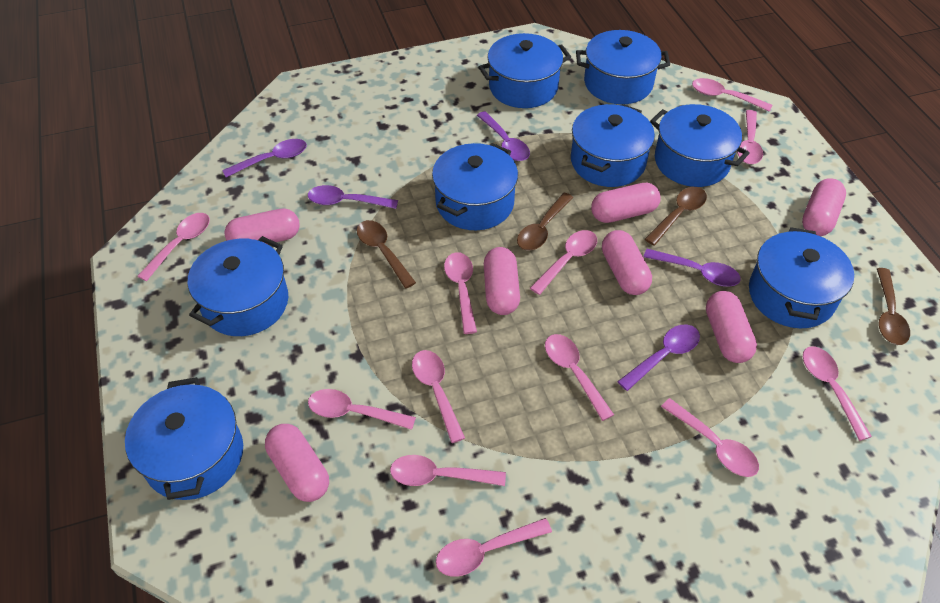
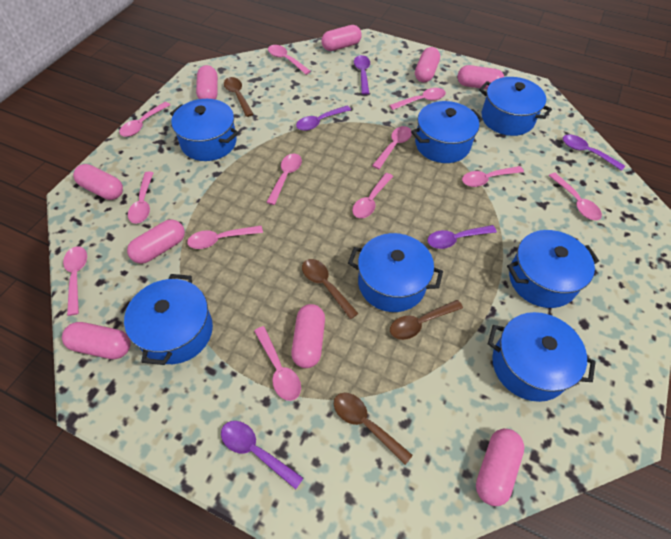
blue pot: 8 -> 7
pink capsule: 7 -> 9

